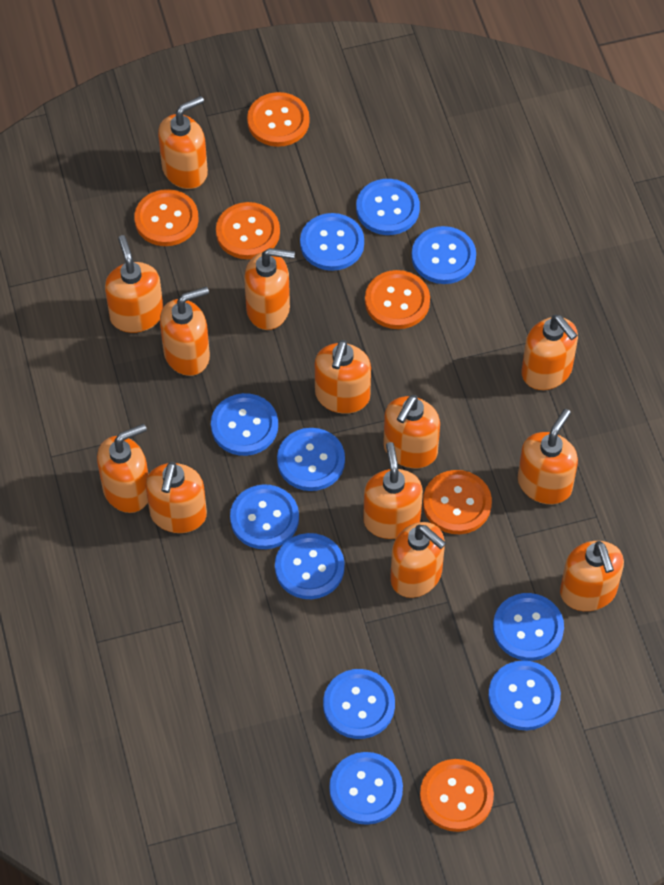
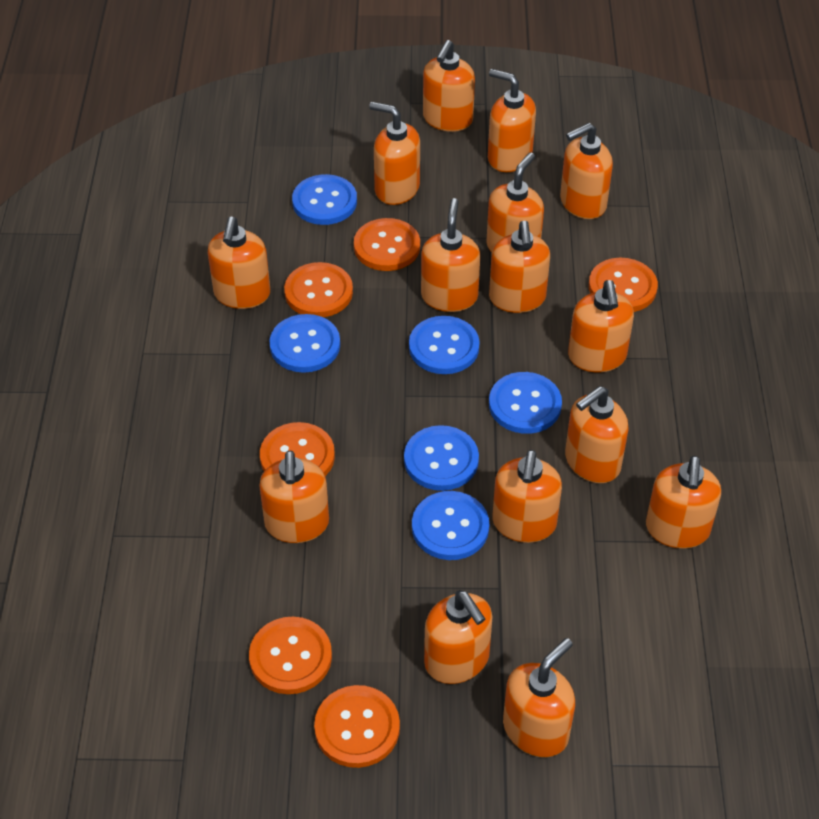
blue button: 11 -> 6
orange soap dispenser: 13 -> 15

